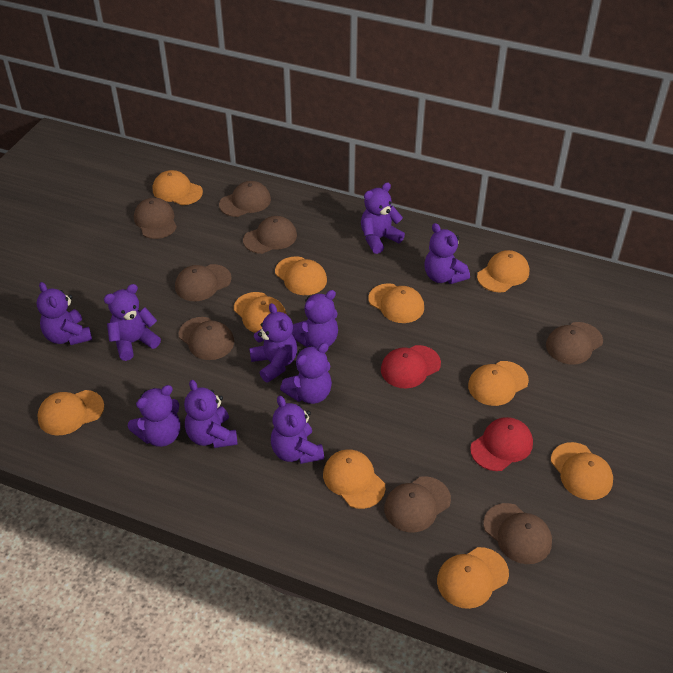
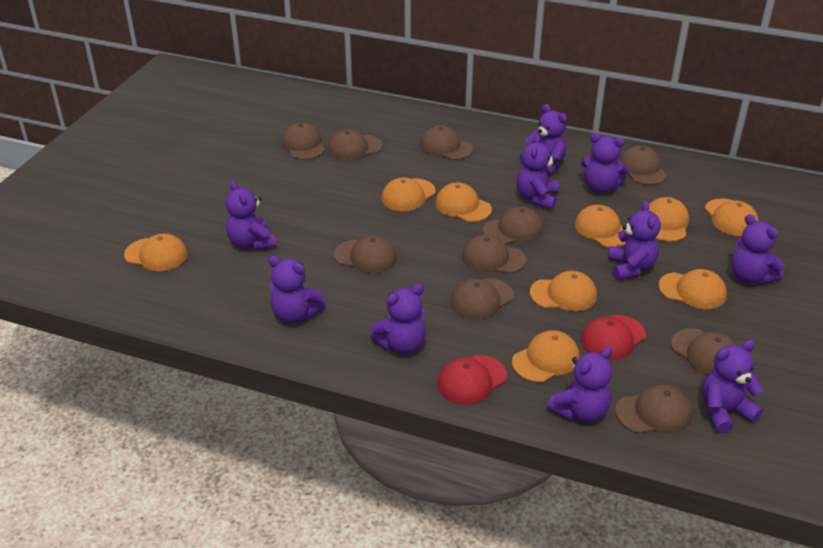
brown cap: 8 -> 10
orange cap: 10 -> 9

